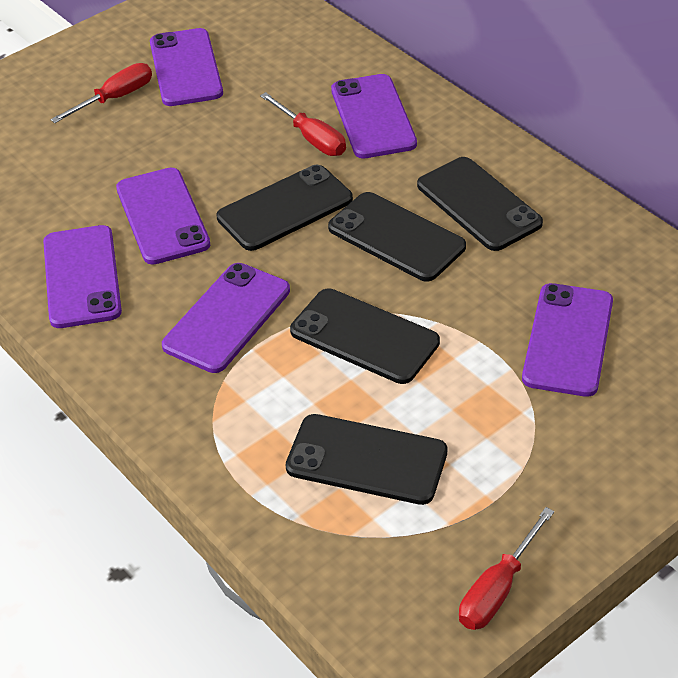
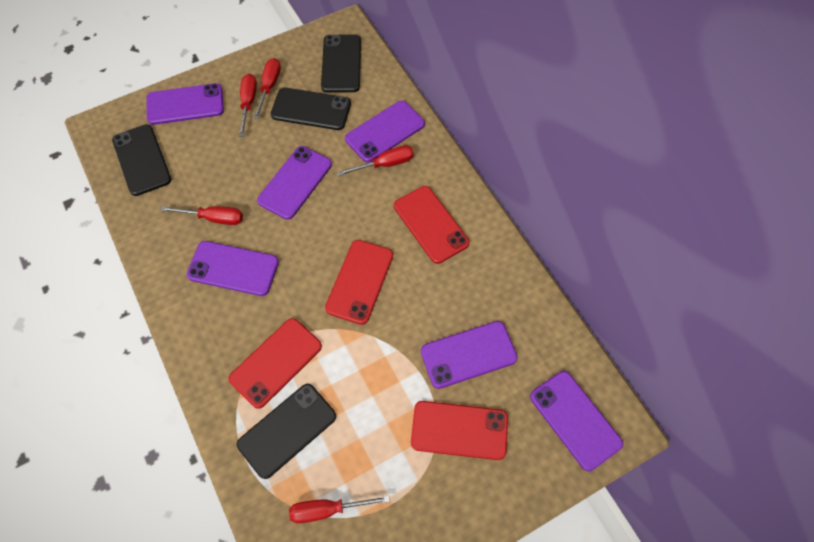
black phone: 5 -> 4
red phone: 0 -> 4
red screwdriver: 3 -> 5

